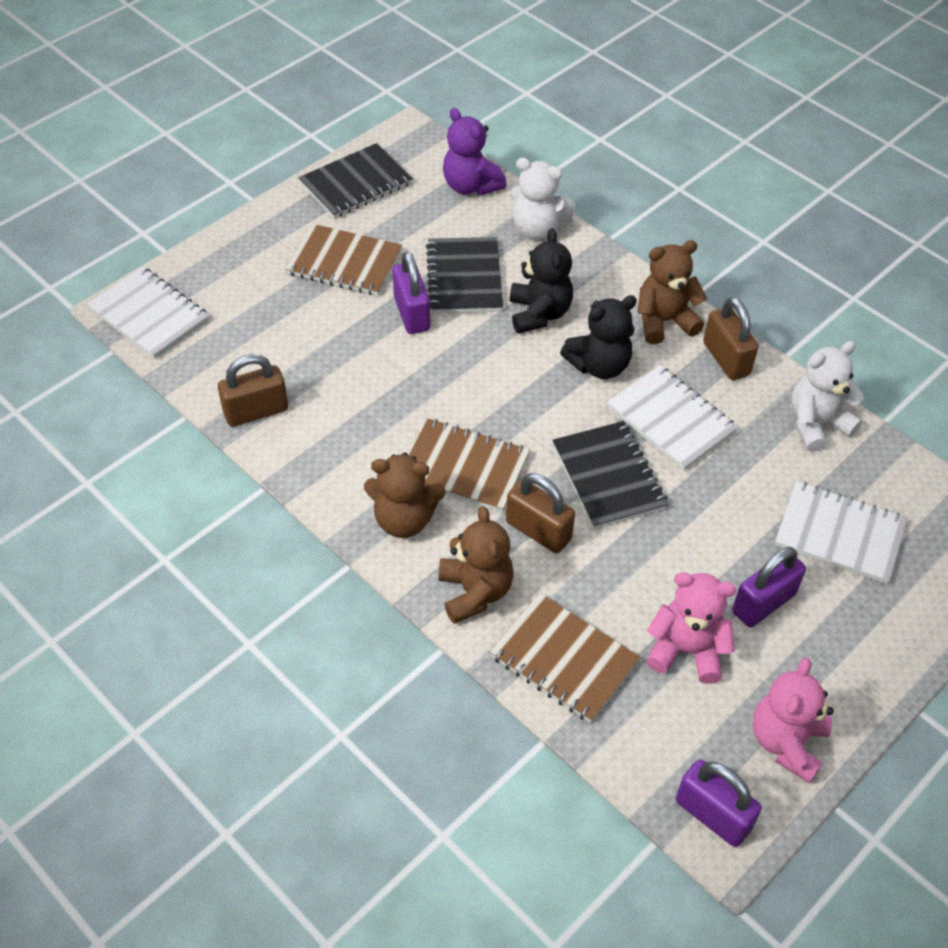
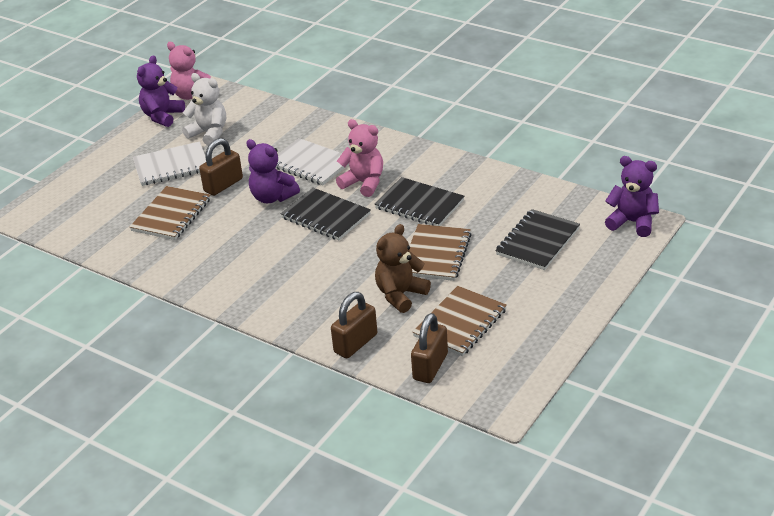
black teddy bear: 2 -> 0
brown teddy bear: 3 -> 1
purple padlock: 3 -> 0
purple teddy bear: 1 -> 3
white notebook: 3 -> 2
white teddy bear: 2 -> 1

